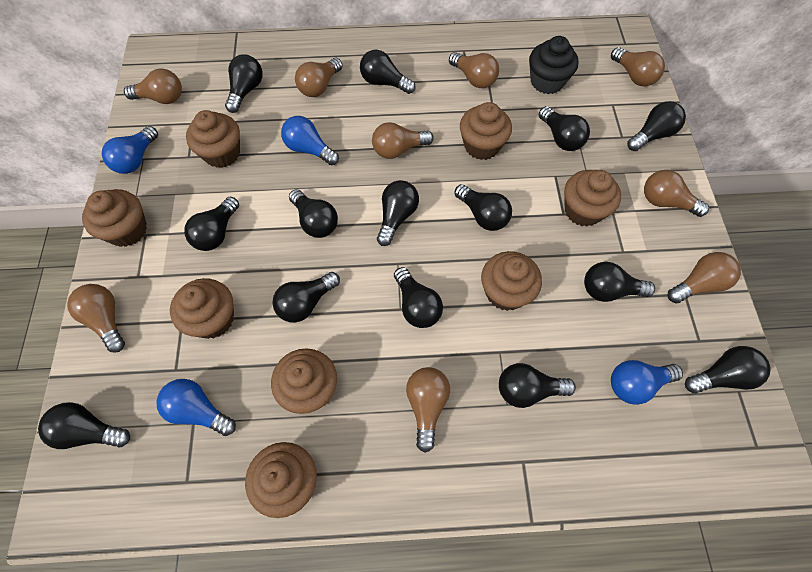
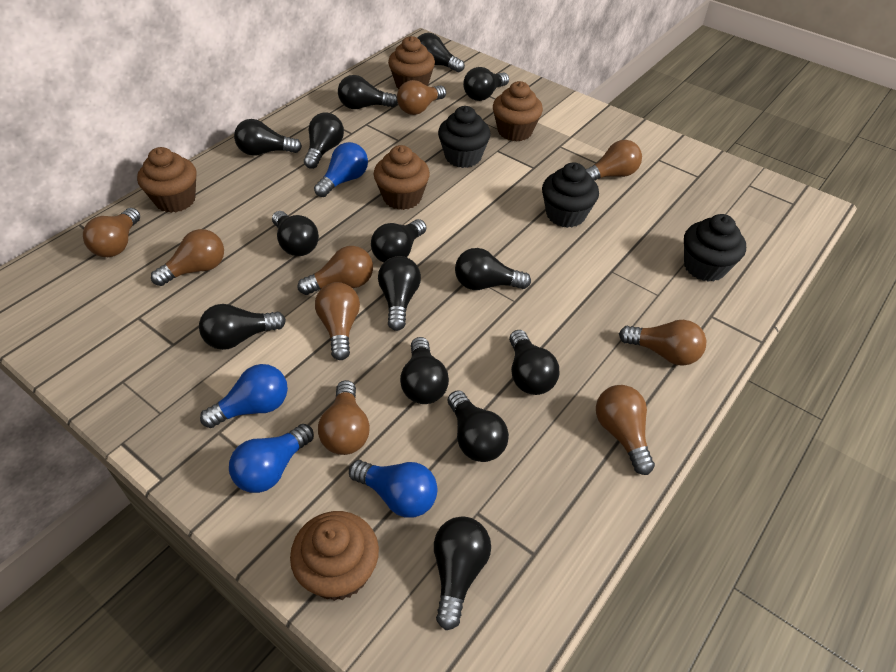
black cupcake: 1 -> 3
brown cupcake: 8 -> 5

